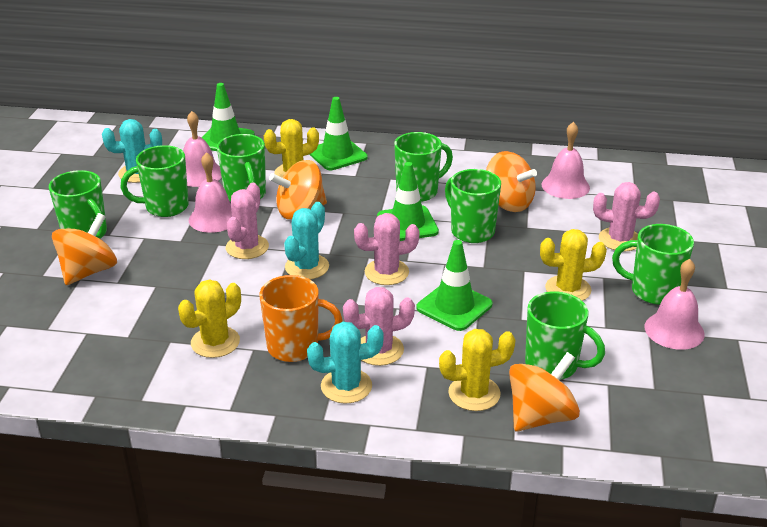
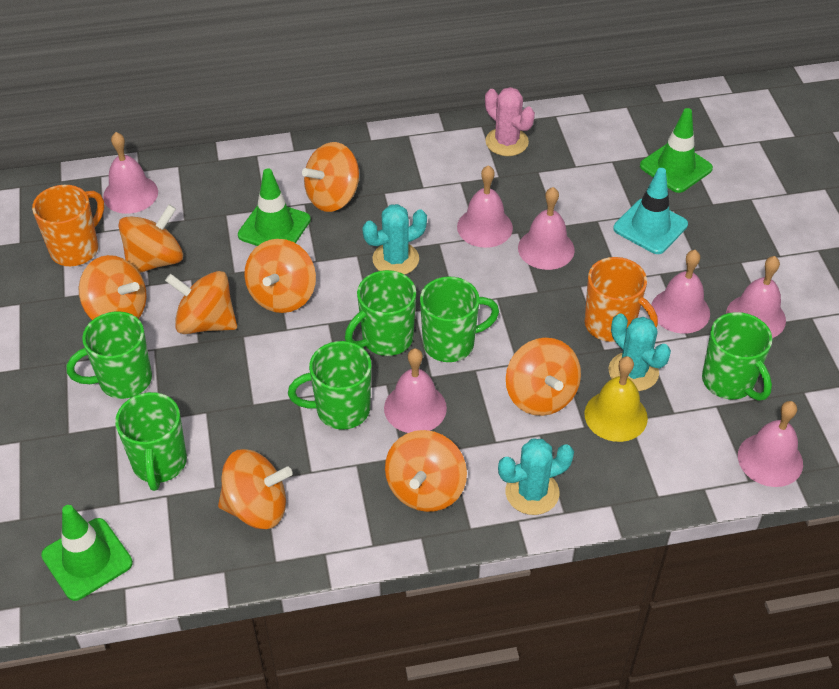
green mug: 7 -> 6
green traffic cone: 4 -> 3
orange mug: 1 -> 2
orange spinning top: 4 -> 8
pink bell: 4 -> 7
pink cactus: 4 -> 1
turquoise traffic cone: 0 -> 1
yellow bell: 0 -> 1
yellow cactus: 4 -> 0

